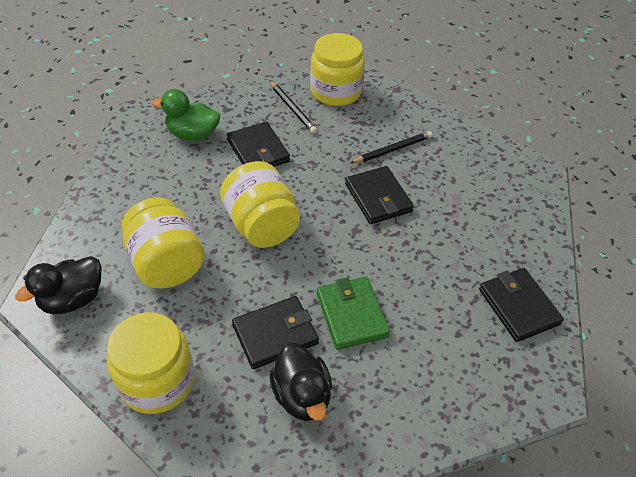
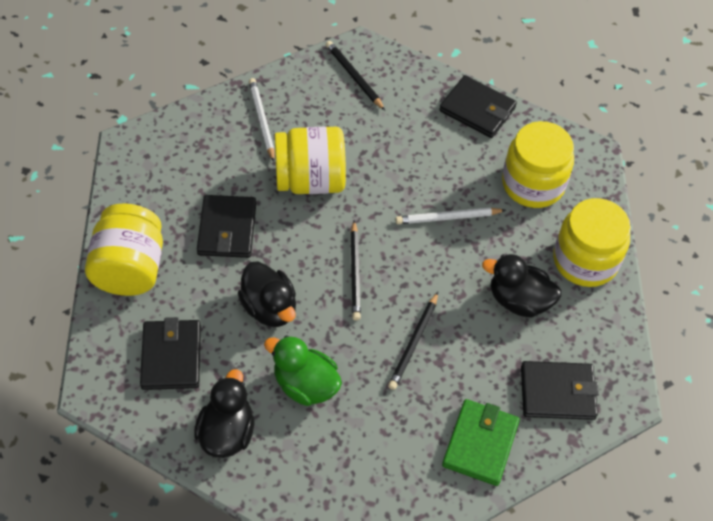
black duck: 2 -> 3
black pencil: 2 -> 3
white pencil: 0 -> 2

